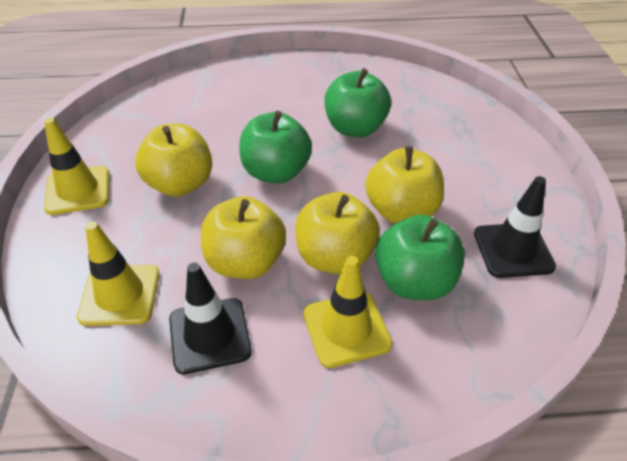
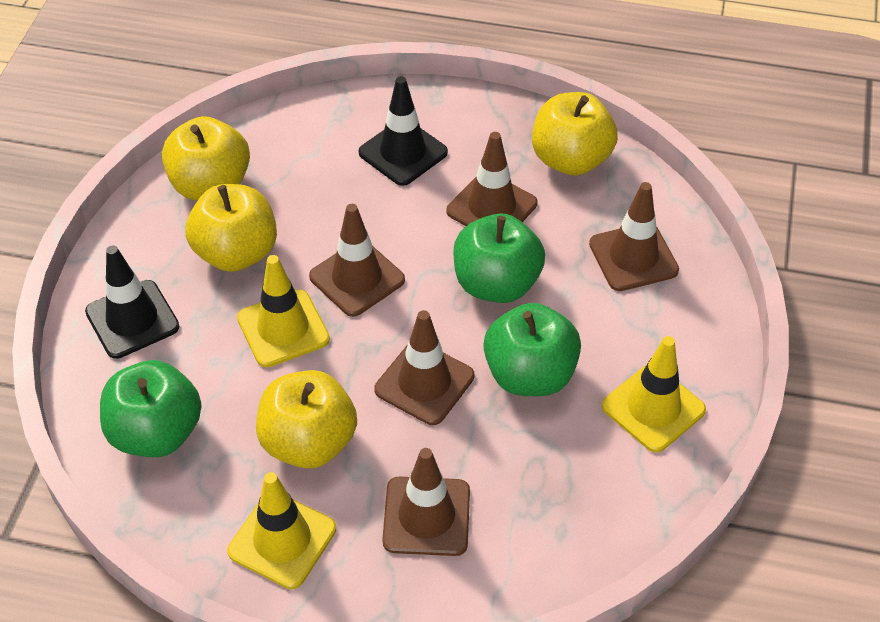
brown traffic cone: 0 -> 5

